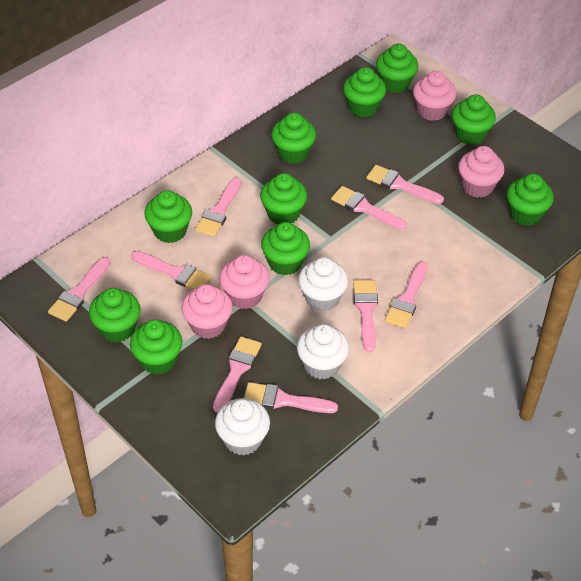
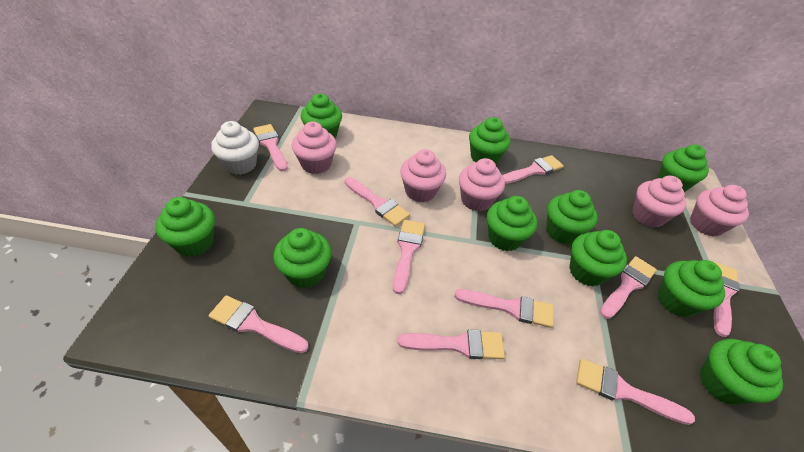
pink brush: 9 -> 10
pink cupcake: 4 -> 5
white cupcake: 3 -> 1

